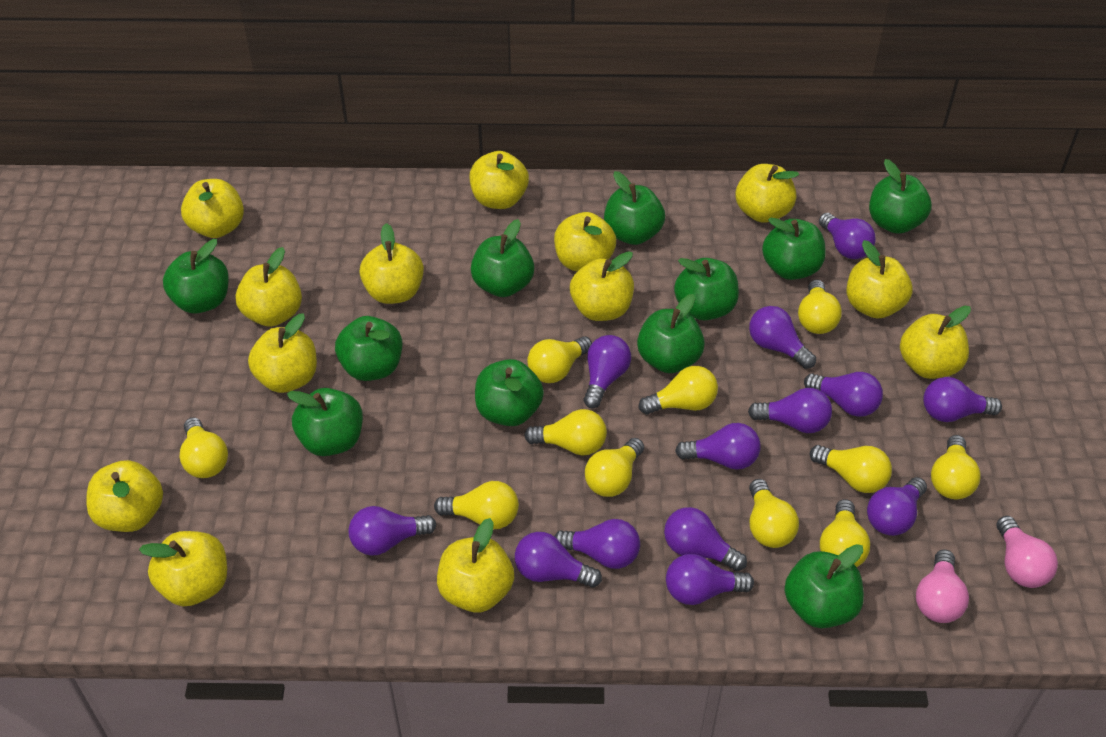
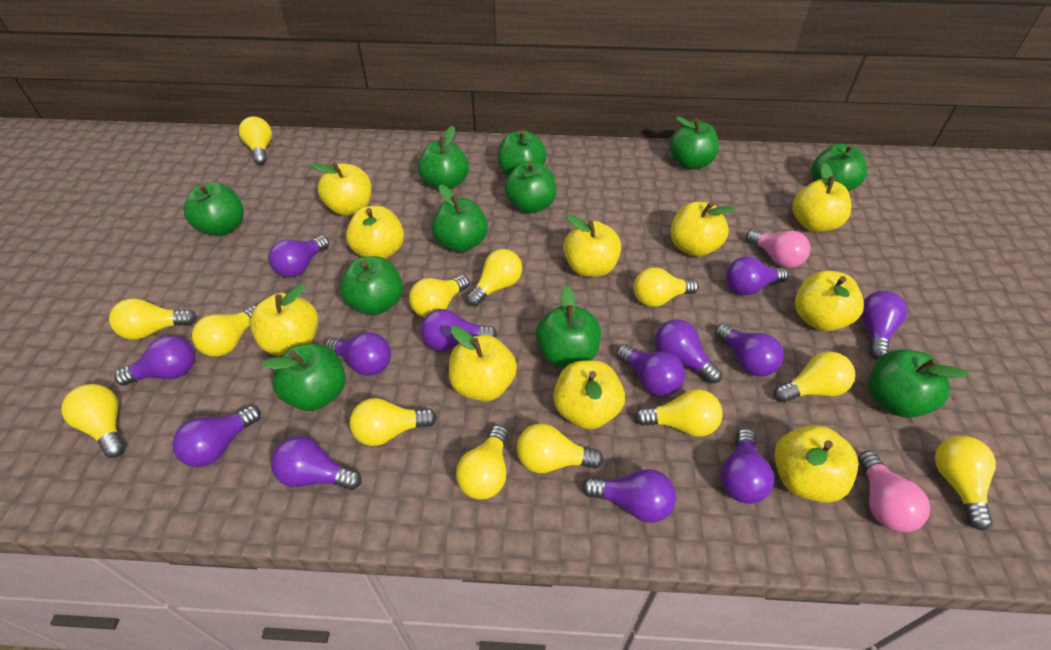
yellow apple: 13 -> 10
yellow light bulb: 11 -> 13

